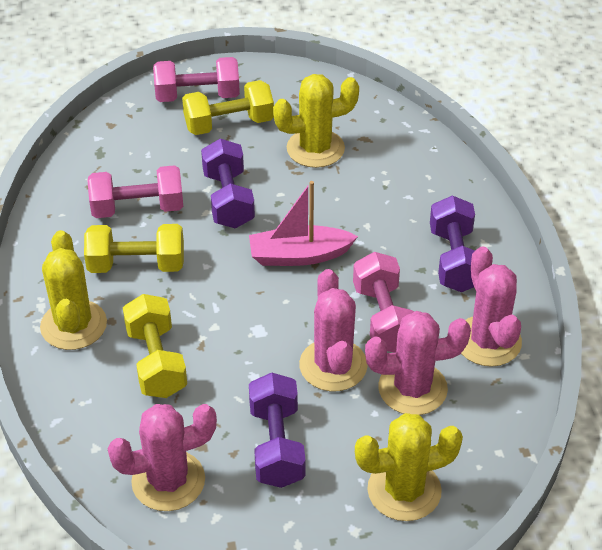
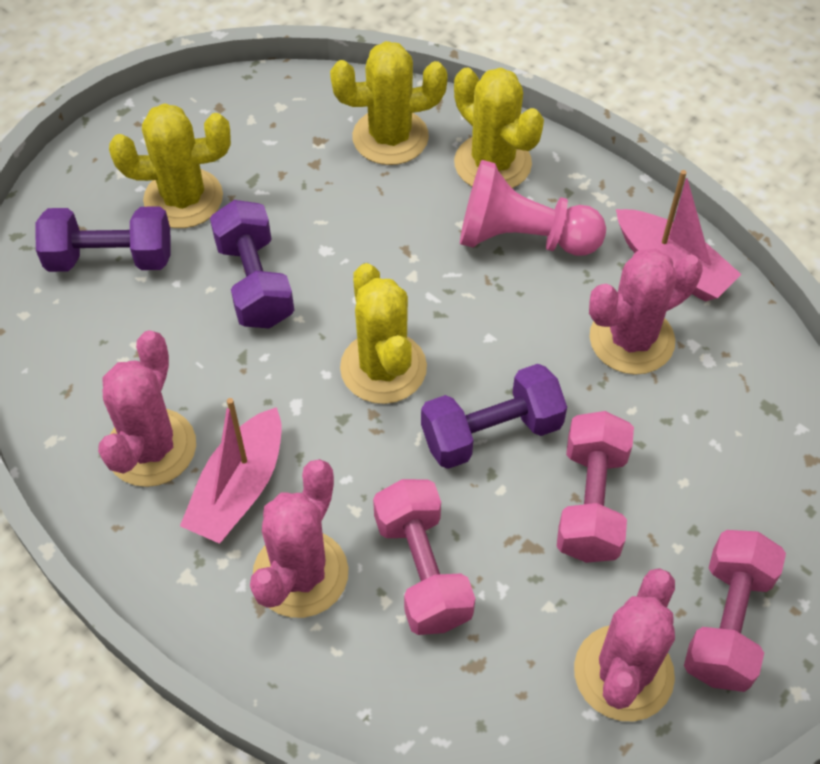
pink boat: 1 -> 2
pink pawn: 0 -> 1
yellow cactus: 3 -> 4
yellow dumbbell: 3 -> 0

